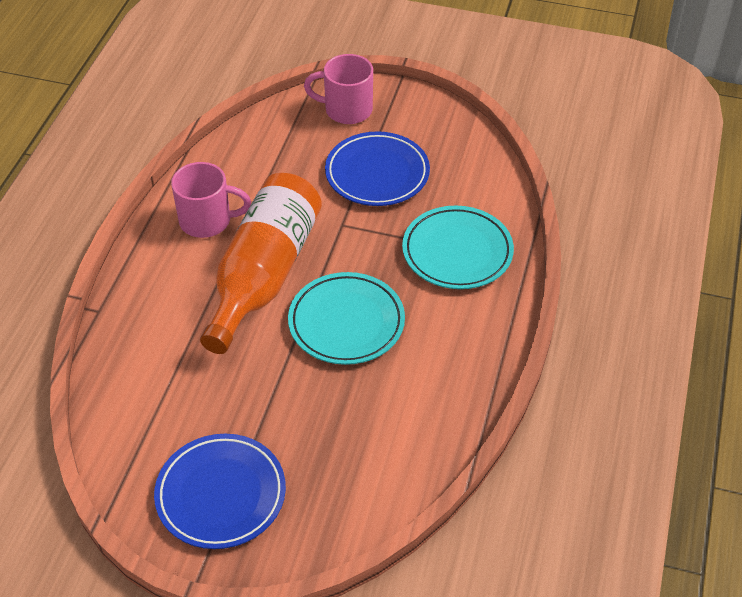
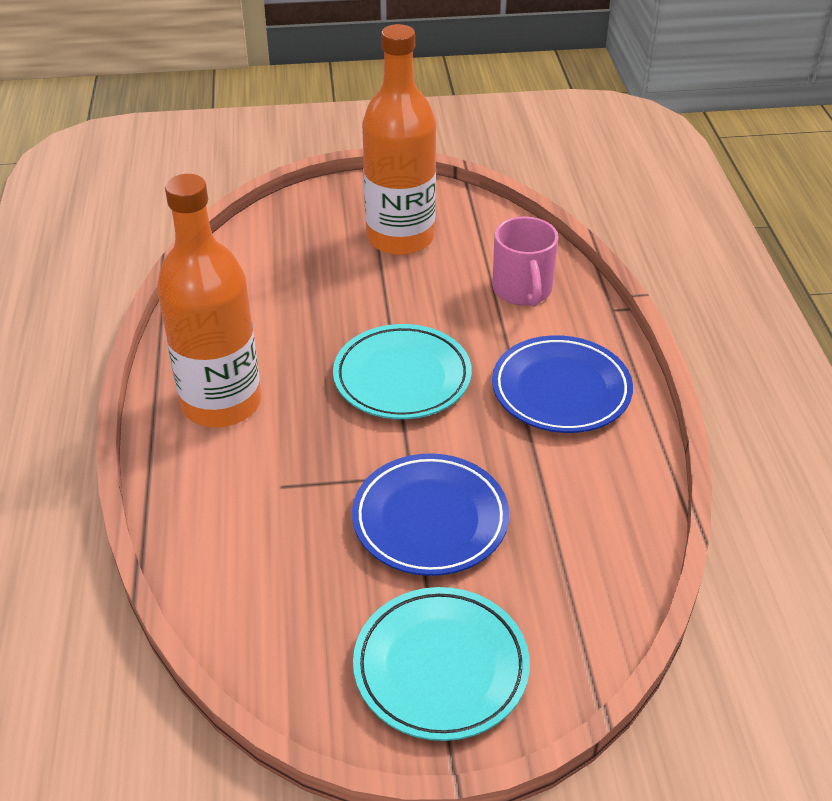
orange bottle: 1 -> 2
pink mug: 2 -> 1

